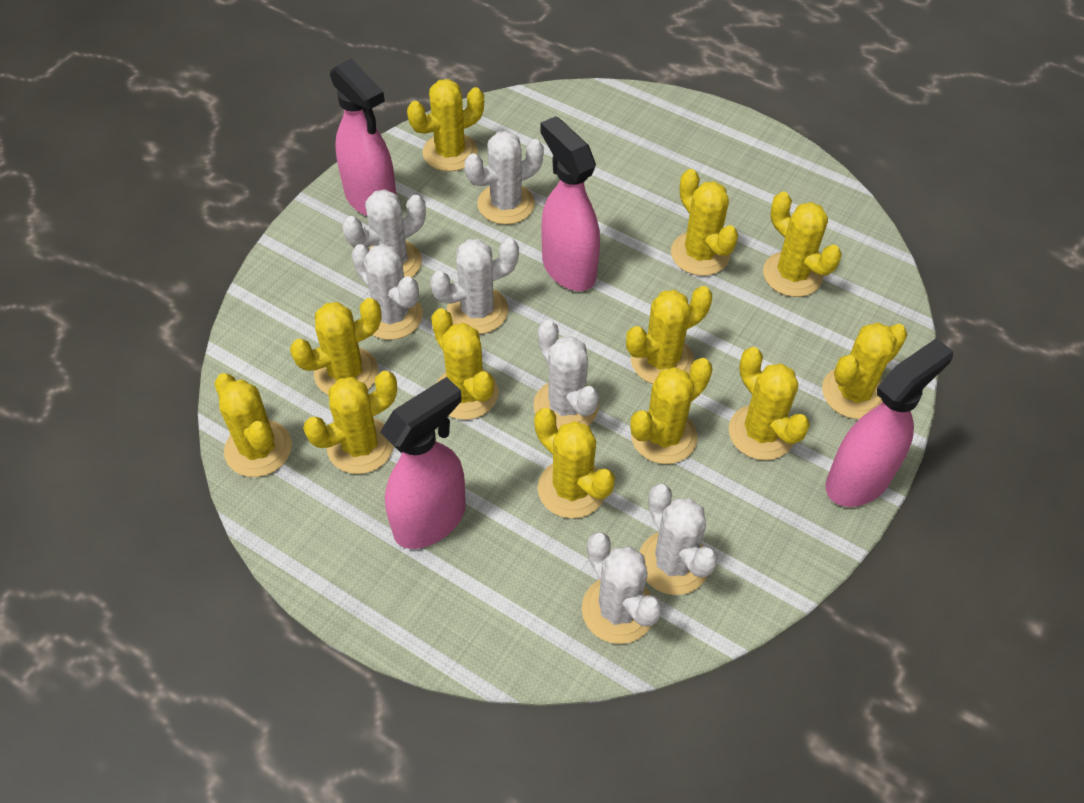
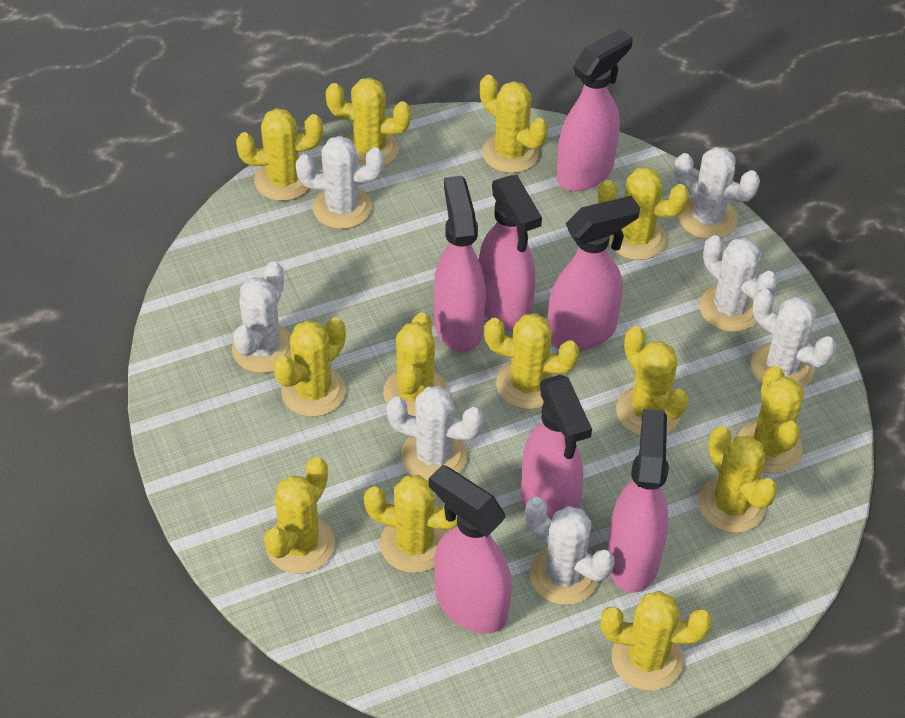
pink spray bottle: 4 -> 7
yellow cactus: 12 -> 13

